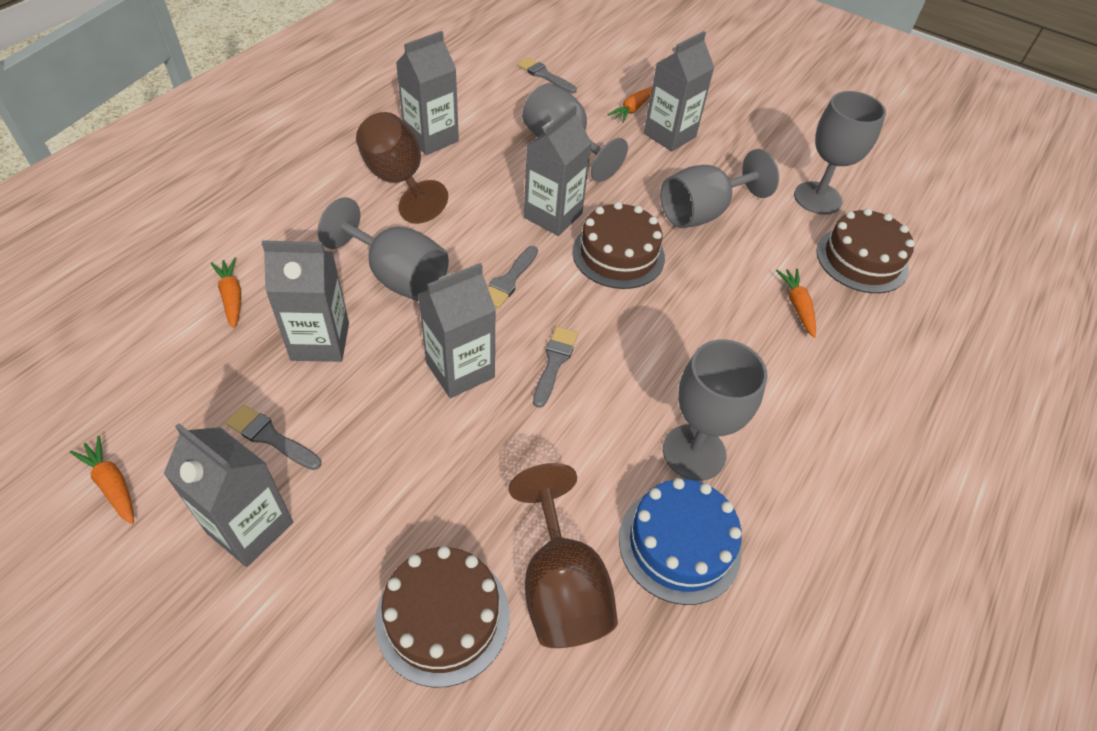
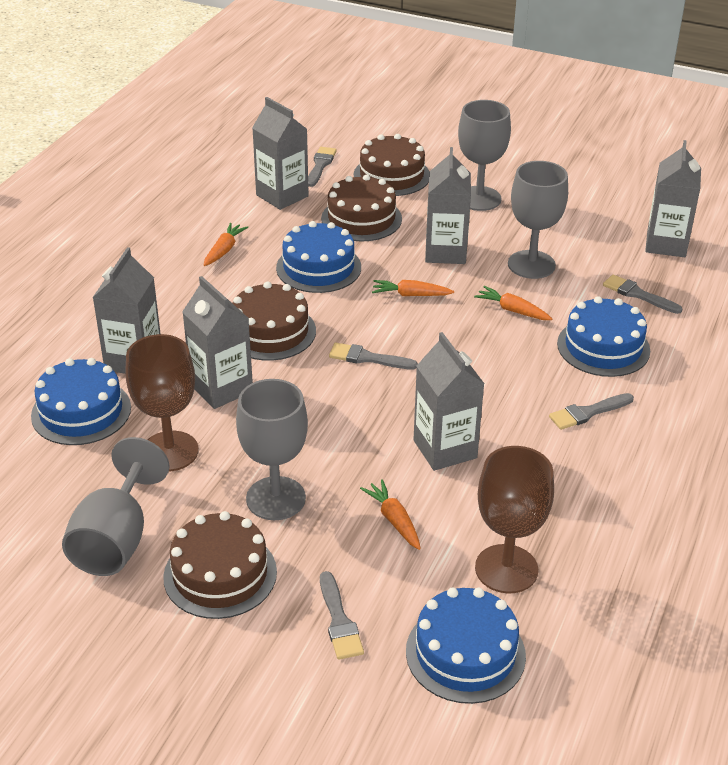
blue cake: 1 -> 4
brown cake: 3 -> 4
grey brush: 4 -> 5
grey goblet: 5 -> 4

